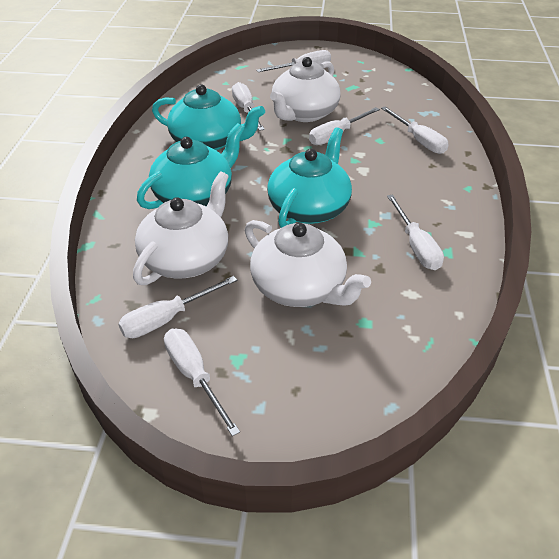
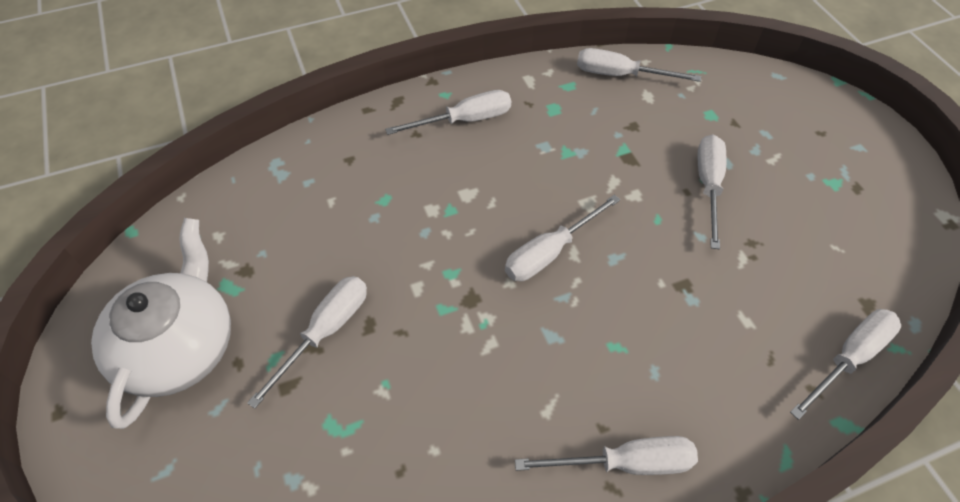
turquoise teapot: 3 -> 0
white teapot: 3 -> 1

